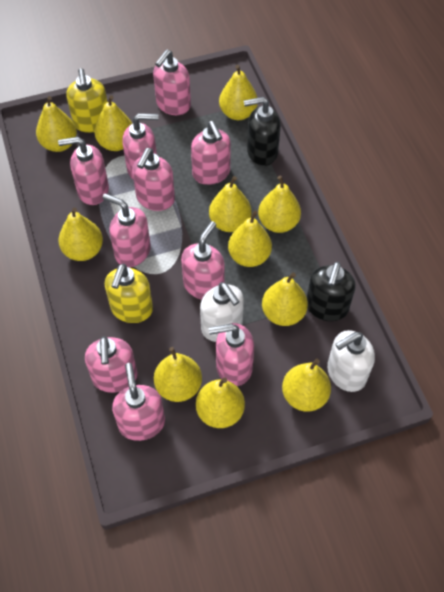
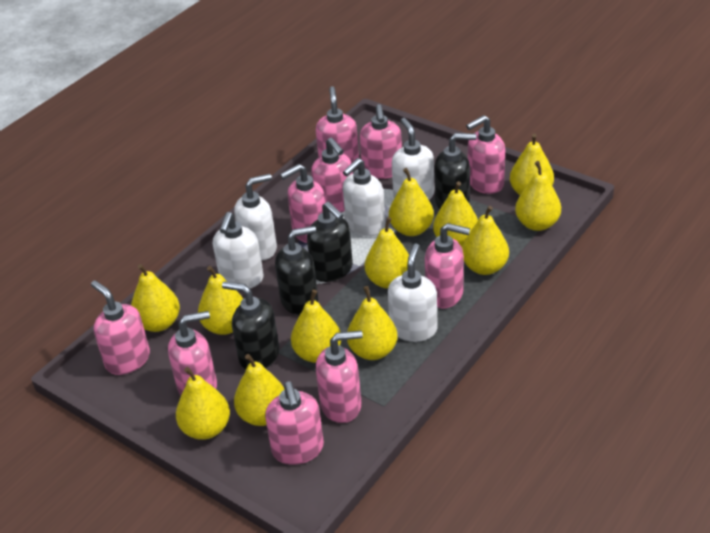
black soap dispenser: 2 -> 4
white soap dispenser: 2 -> 5
yellow pear: 11 -> 12
yellow soap dispenser: 2 -> 0

